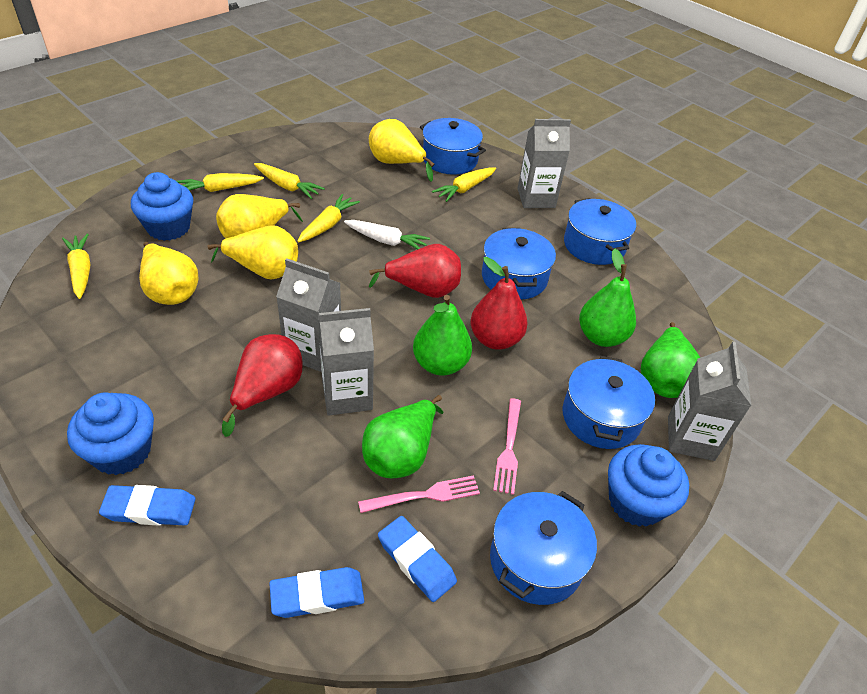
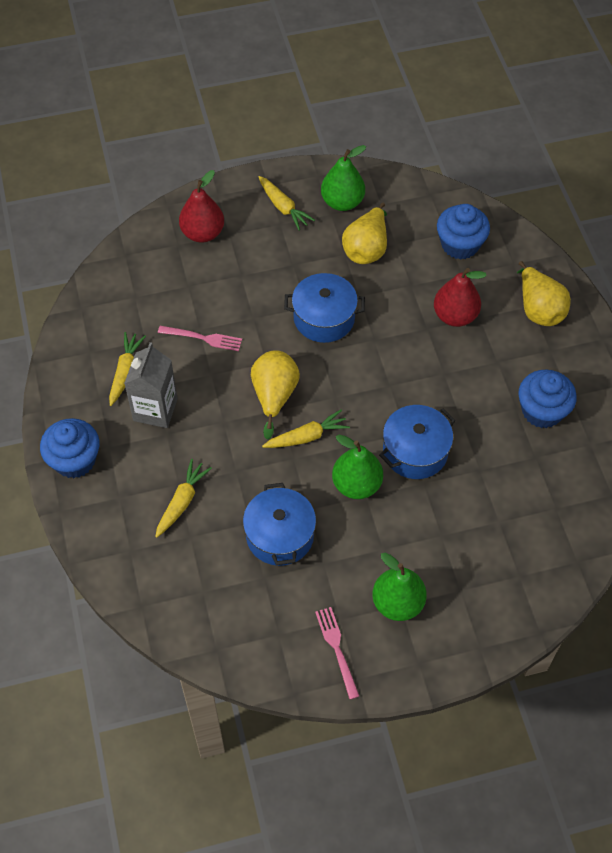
blue eraser: 3 -> 0
blue pot: 5 -> 3
green pear: 4 -> 3
grey carton: 4 -> 1
red pear: 3 -> 2
white carrot: 1 -> 0
yellow carrot: 5 -> 4
yellow pear: 4 -> 3

